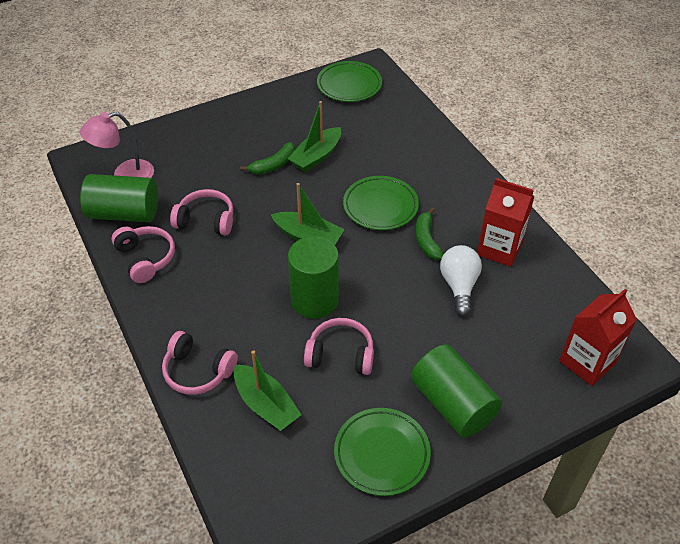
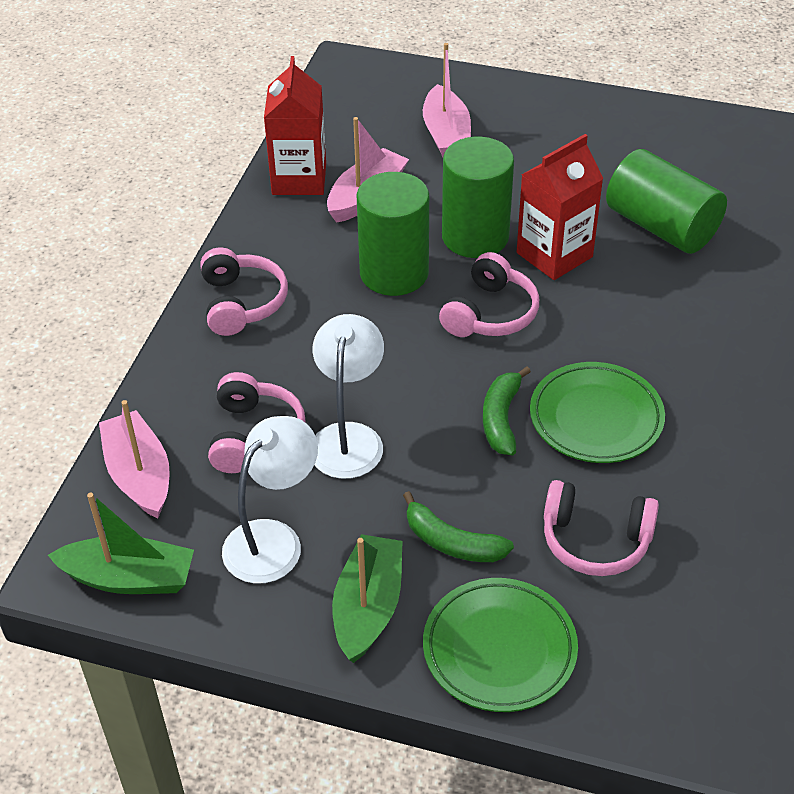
green boat: 3 -> 2
green plate: 3 -> 2
pink boat: 0 -> 3
pink lamp: 1 -> 0
white lamp: 0 -> 2
white light bulb: 1 -> 0

